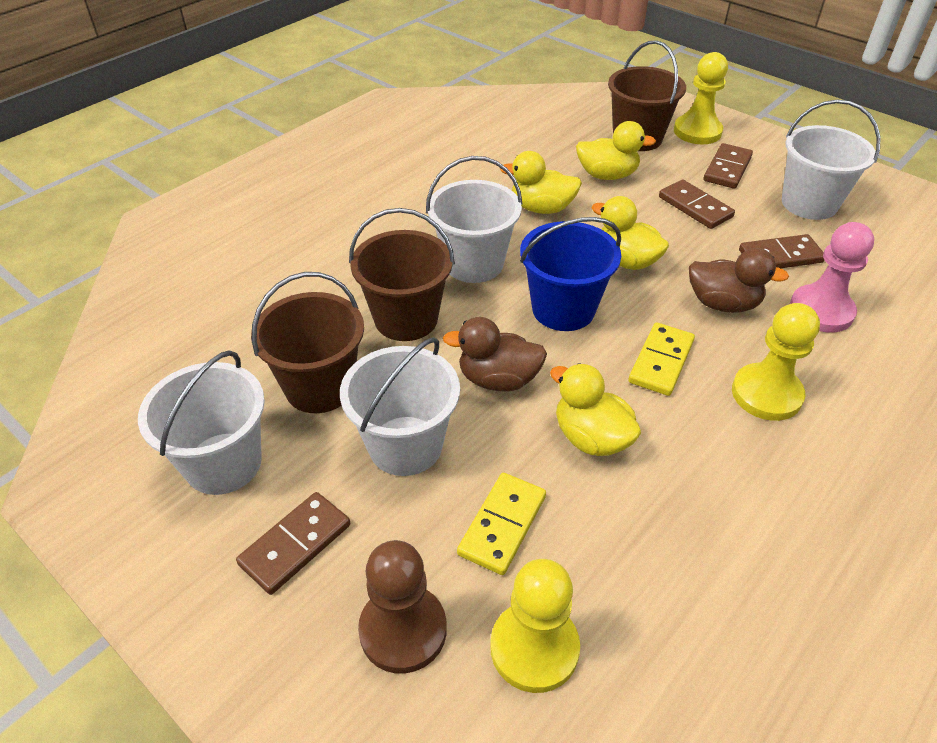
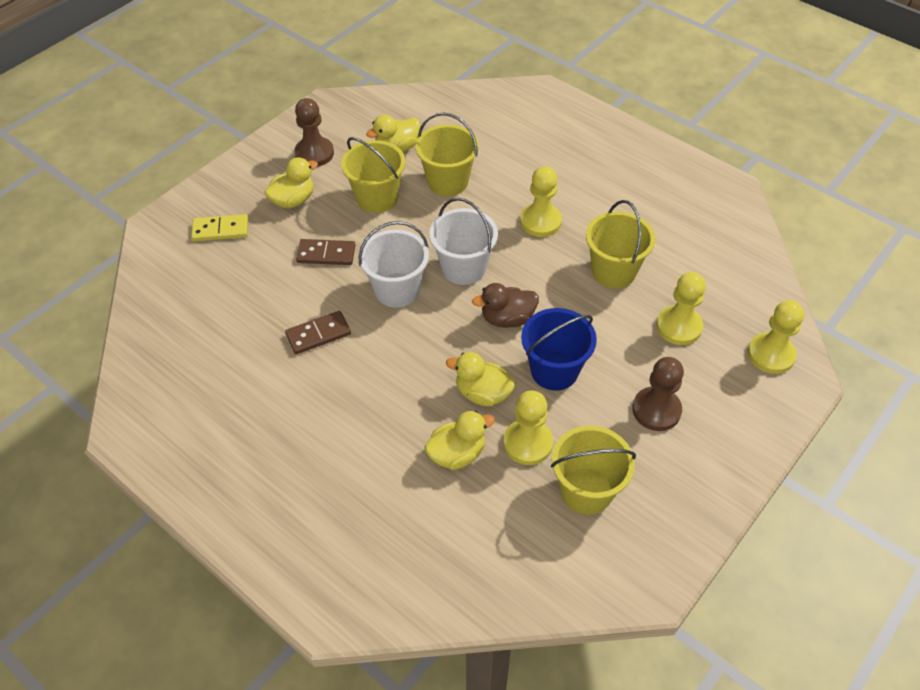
brown bucket: 3 -> 0
brown domino: 4 -> 2
brown duck: 2 -> 1
brown pawn: 1 -> 2
pink pawn: 1 -> 0
white bucket: 4 -> 2
yellow bucket: 0 -> 4
yellow domino: 2 -> 1
yellow pawn: 3 -> 4

